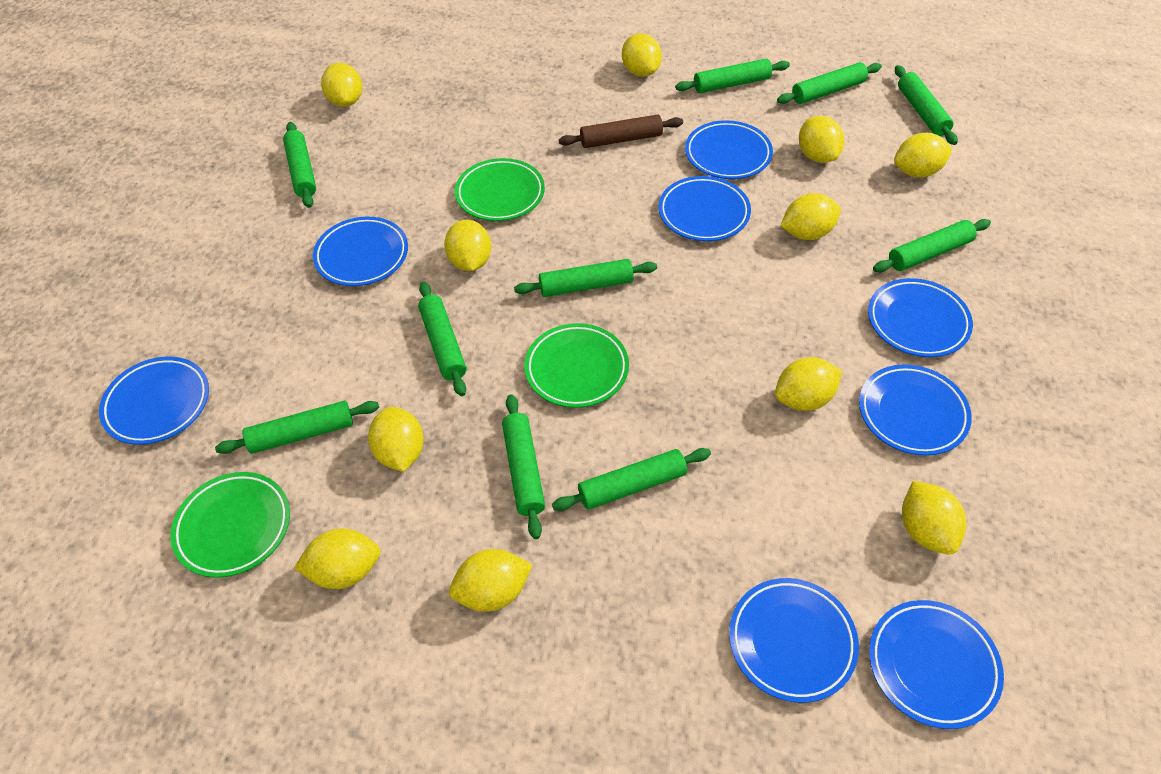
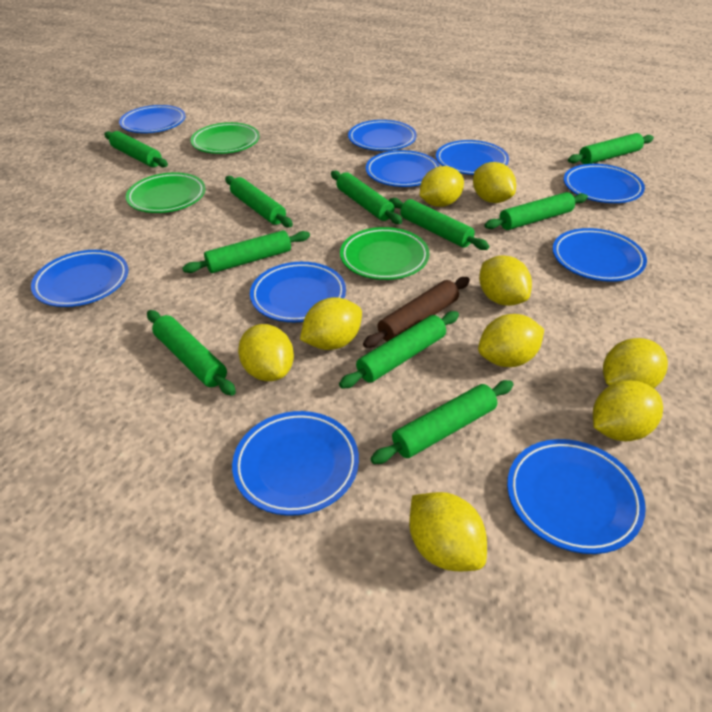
blue plate: 8 -> 10
yellow lemon: 11 -> 9

